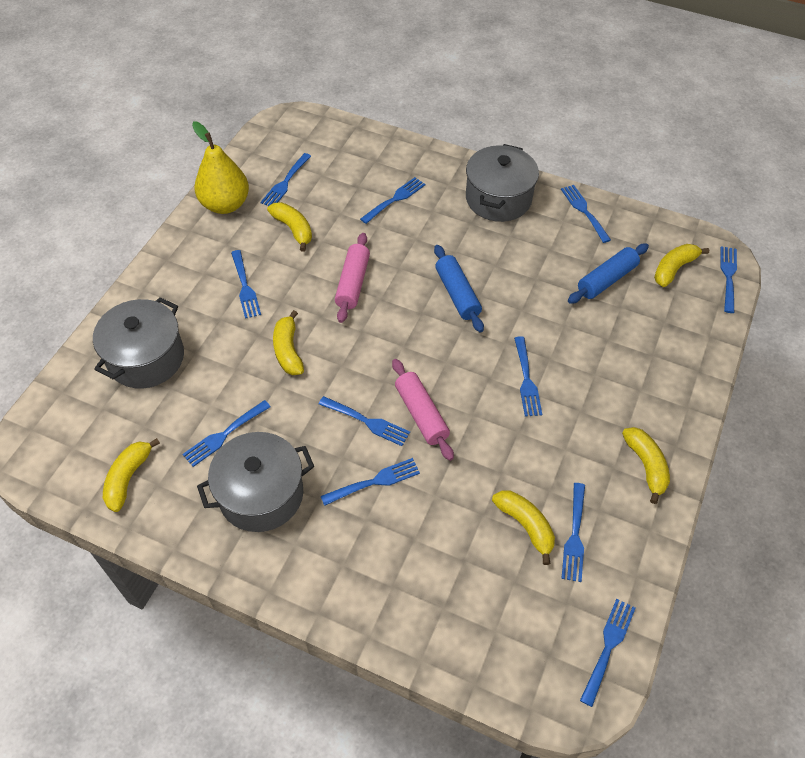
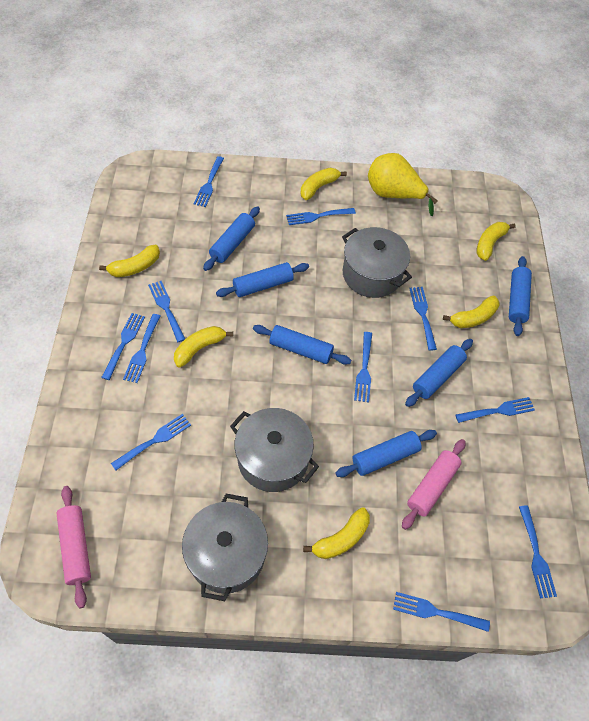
blue rolling pin: 2 -> 6

